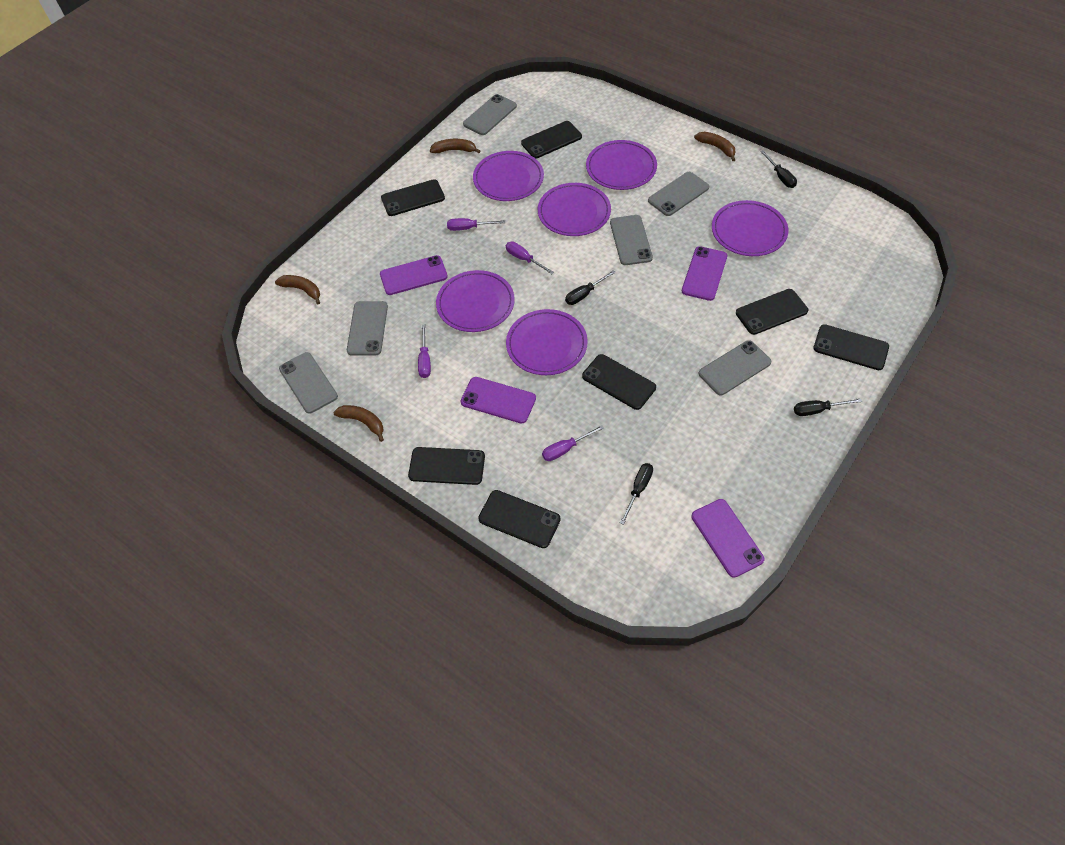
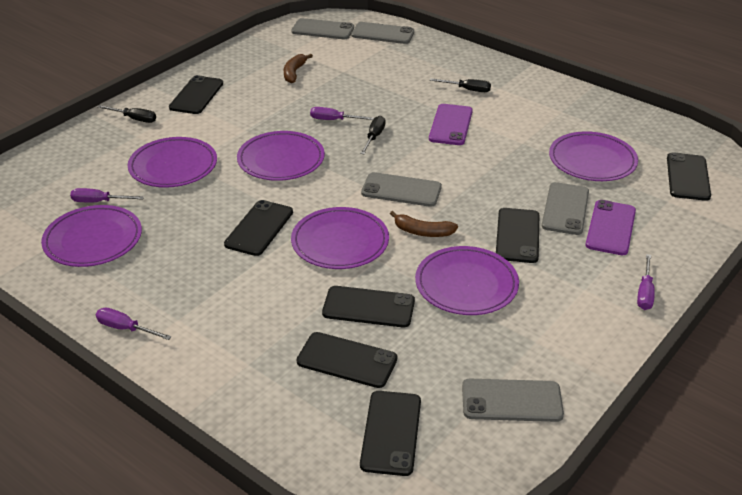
black screwdriver: 4 -> 3
brown banana: 4 -> 2
grey phone: 6 -> 5
purple phone: 4 -> 2

